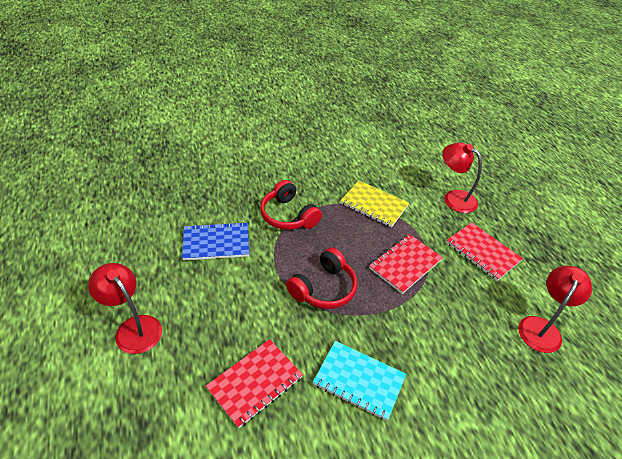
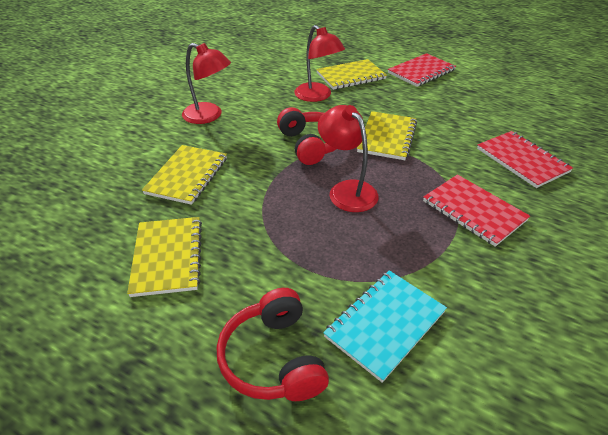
blue notebook: 1 -> 0
yellow notebook: 1 -> 4

